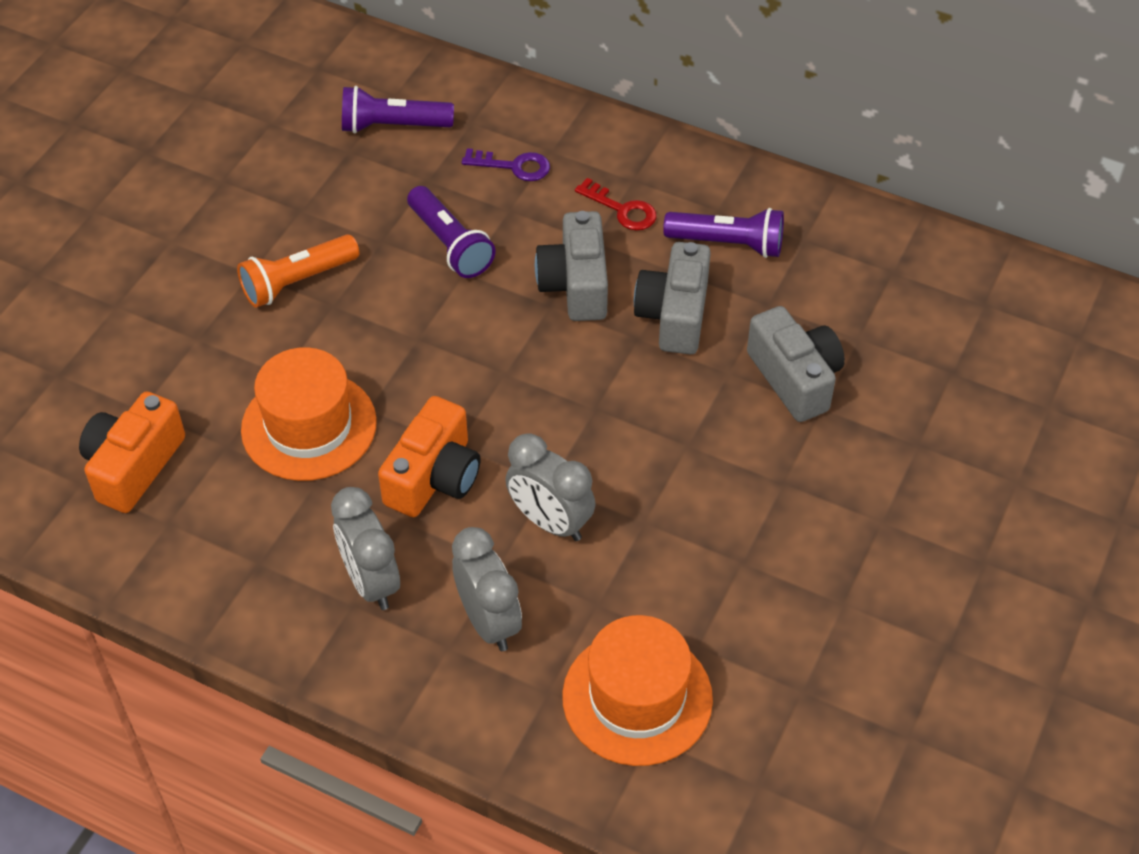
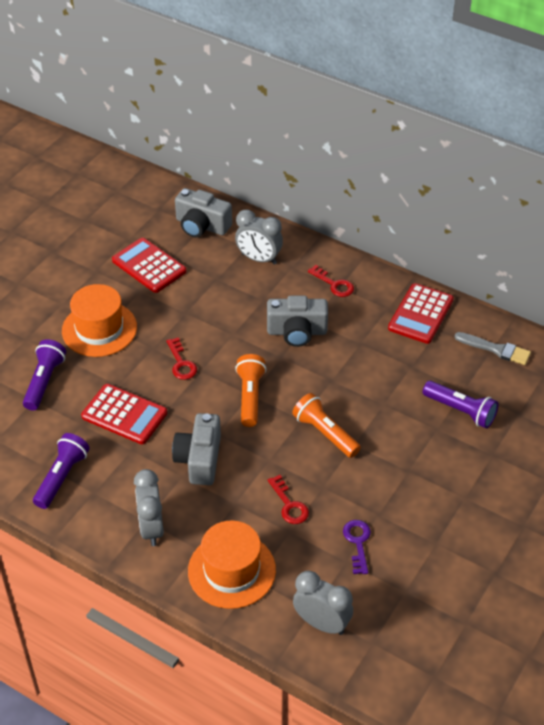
grey brush: 0 -> 1
orange camera: 2 -> 0
orange flashlight: 1 -> 2
red calculator: 0 -> 3
red key: 1 -> 3

